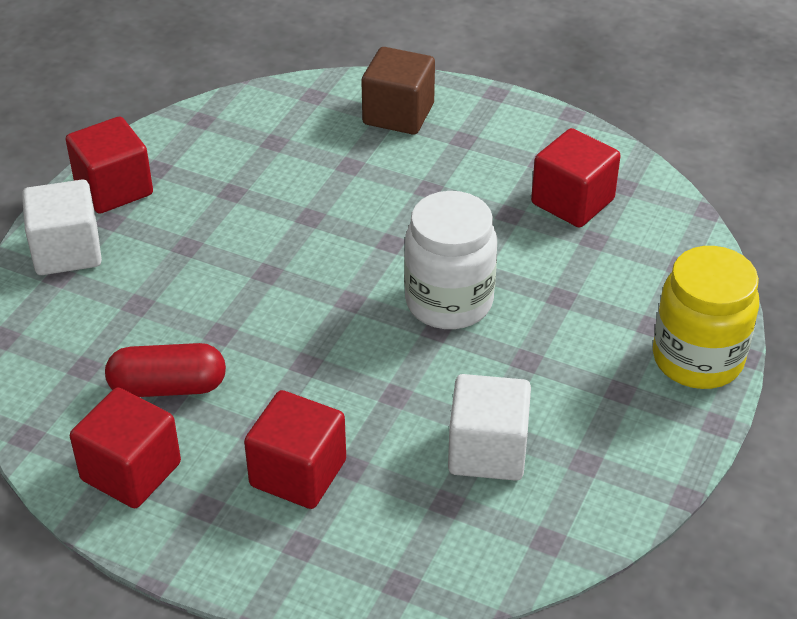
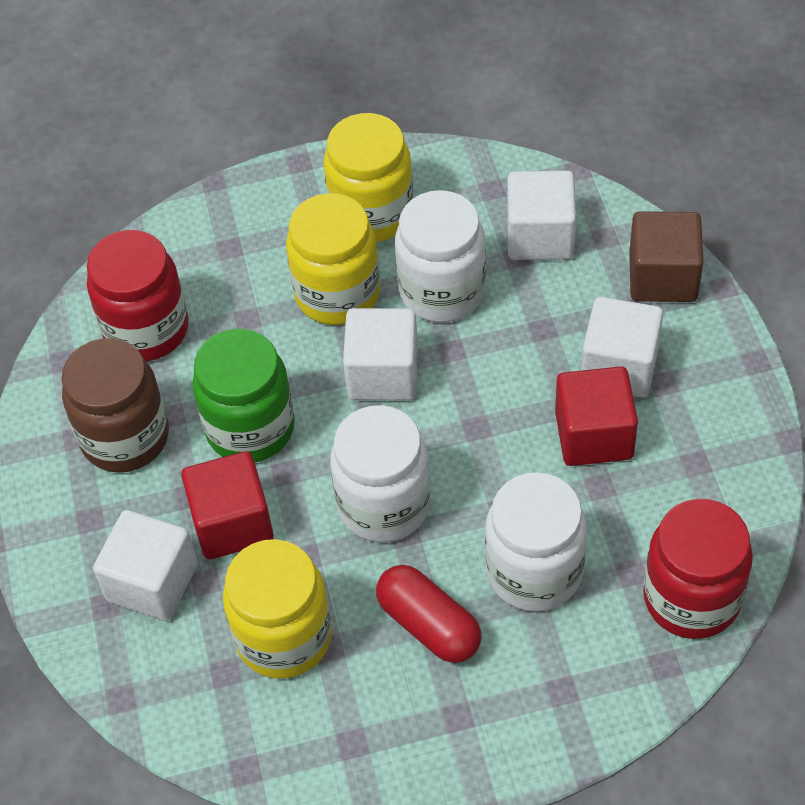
brown jar: 0 -> 1
green jar: 0 -> 1
red cube: 4 -> 2
red jar: 0 -> 2
white cube: 2 -> 4
white jar: 1 -> 3
yellow jar: 1 -> 3

